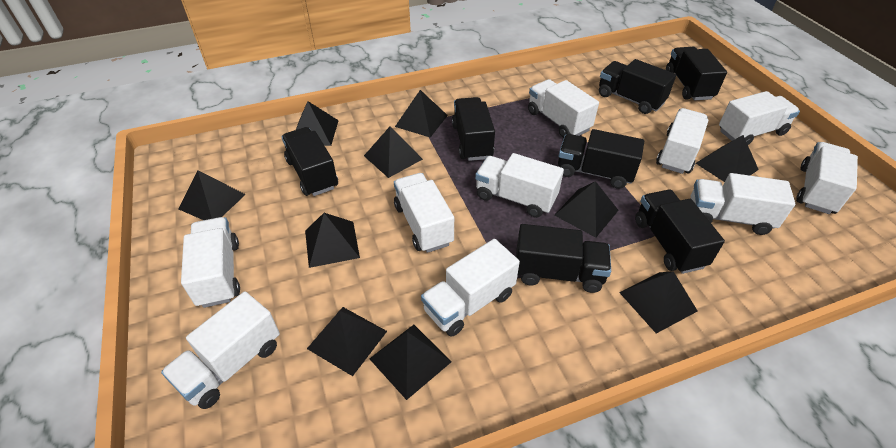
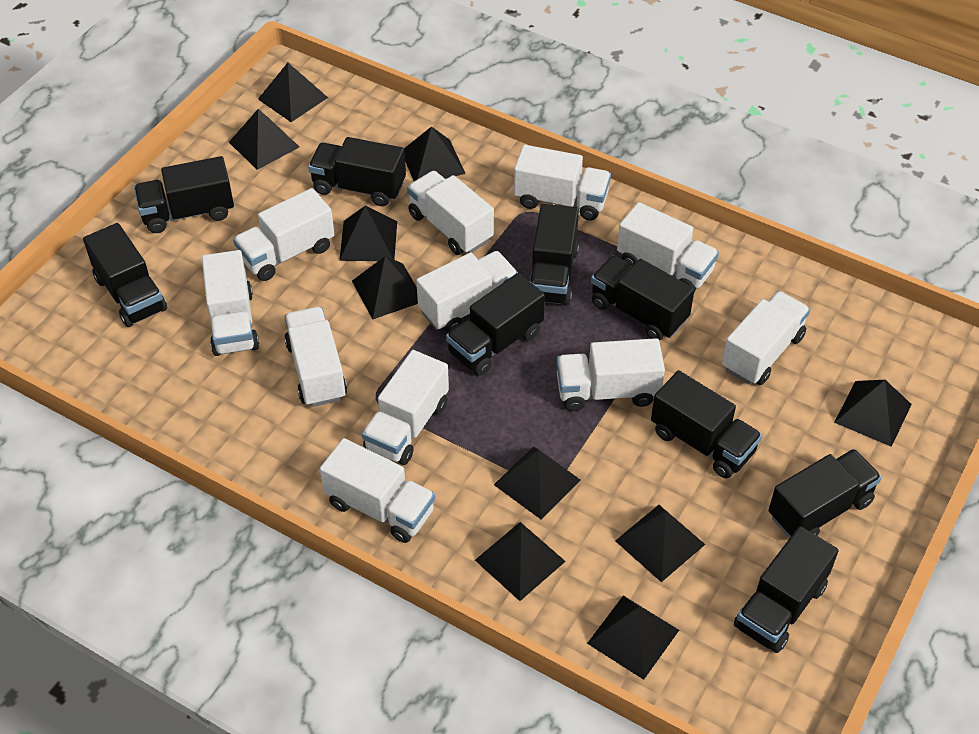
black truck: 7 -> 9
white truck: 10 -> 11

